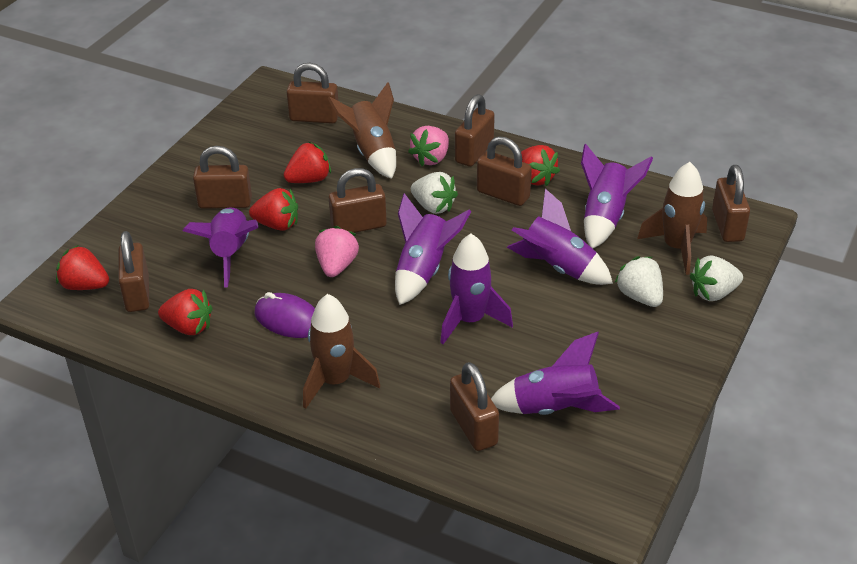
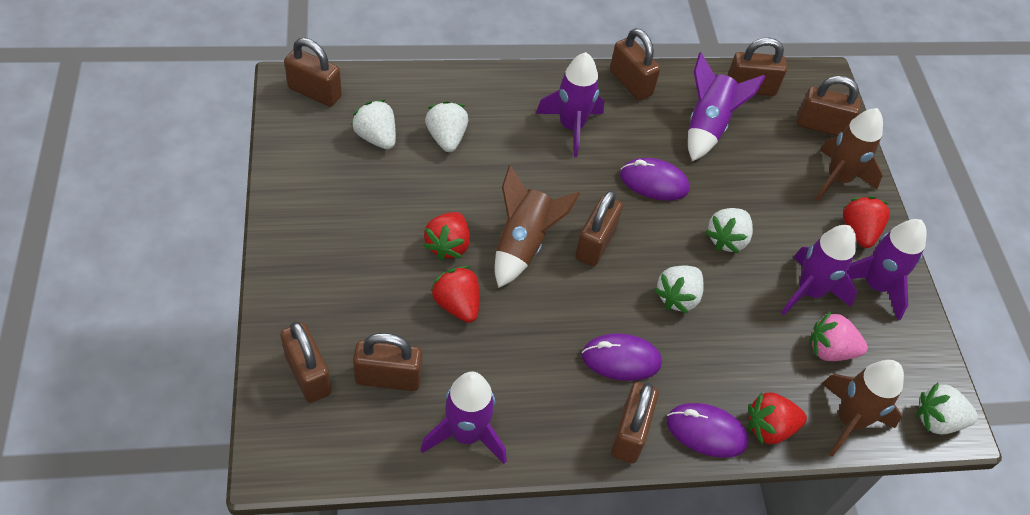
pink strawberry: 2 -> 1
purple mouse: 1 -> 3
purple rocket: 6 -> 5
red strawberry: 5 -> 4
white strawberry: 3 -> 5

